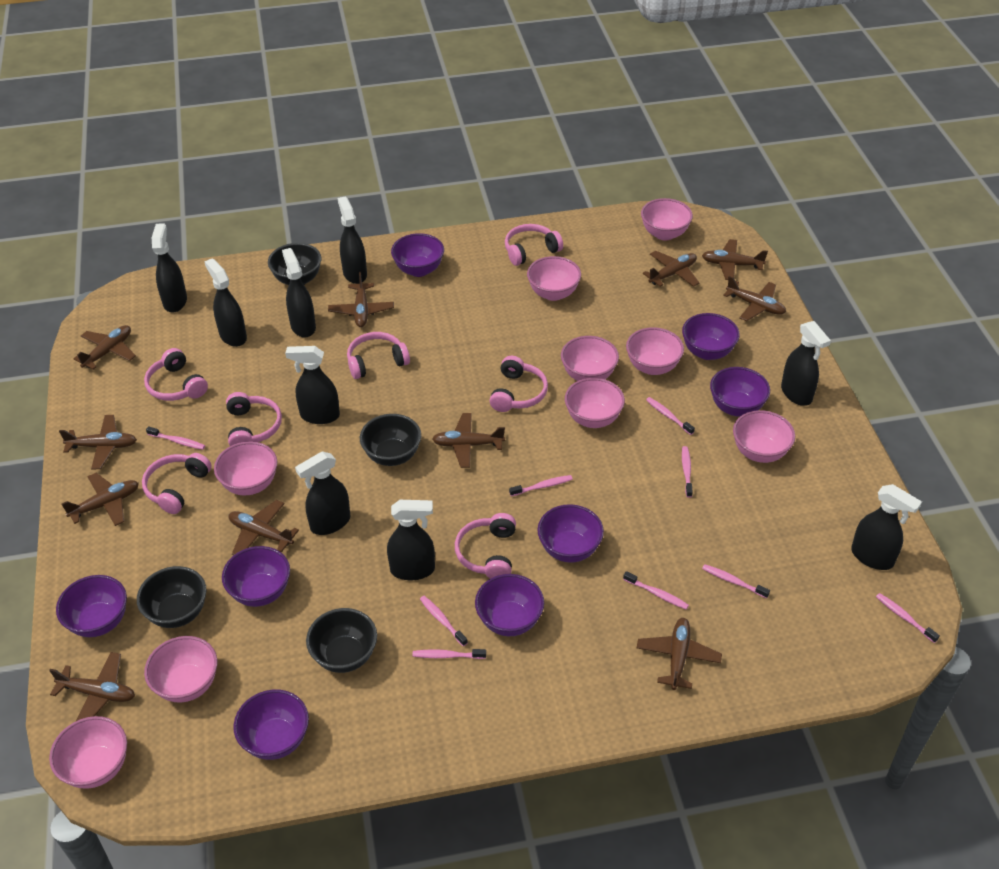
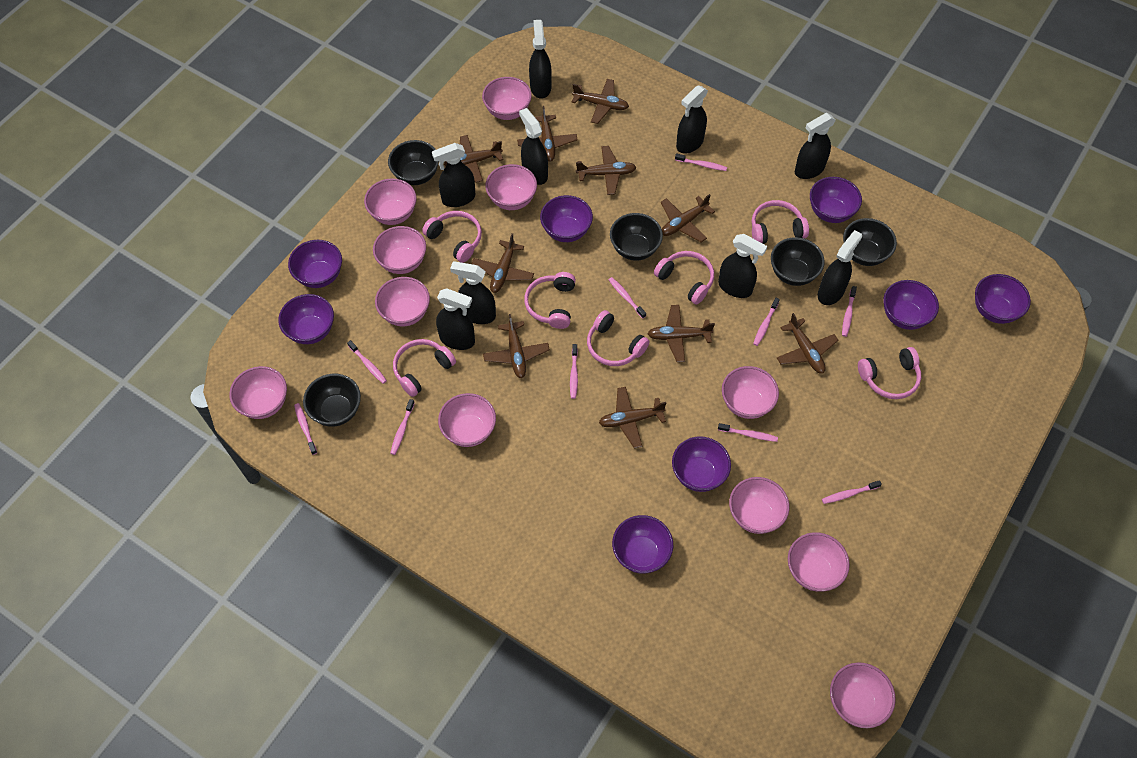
black bowl: 4 -> 5
brown plane: 11 -> 10
pink bowl: 9 -> 11
pink toothbrush: 9 -> 10

